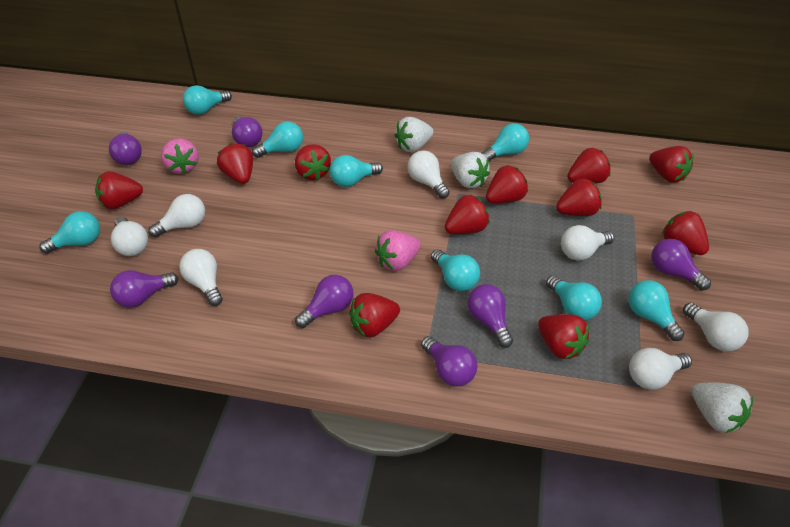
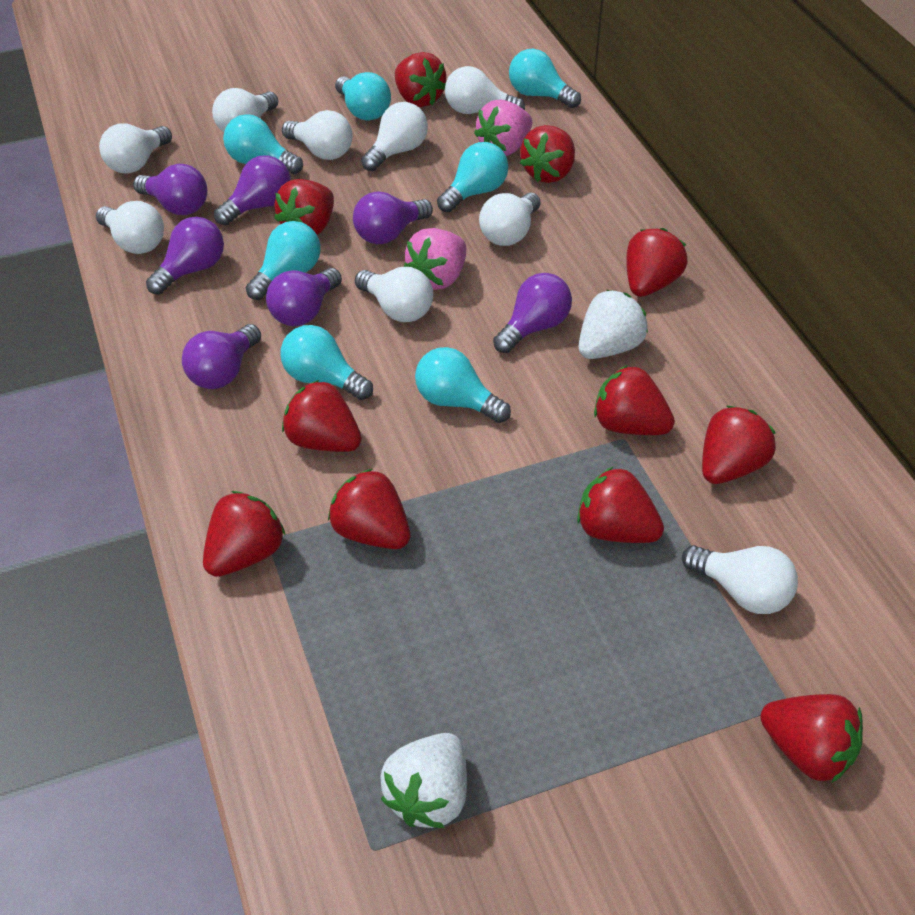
turquoise light bulb: 8 -> 7
white light bulb: 7 -> 9
white strawberry: 3 -> 2

